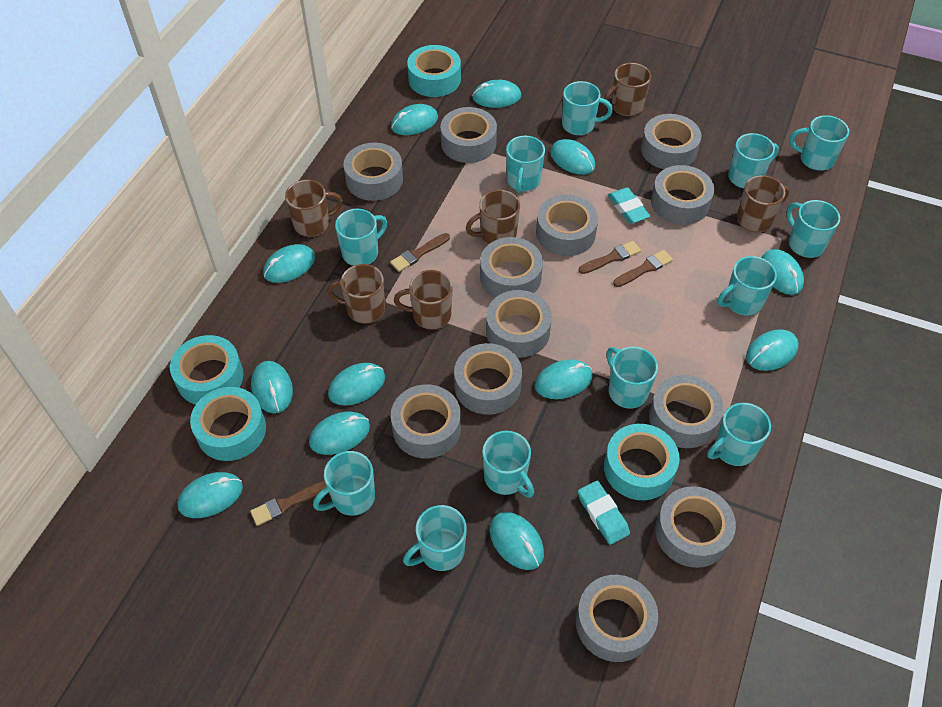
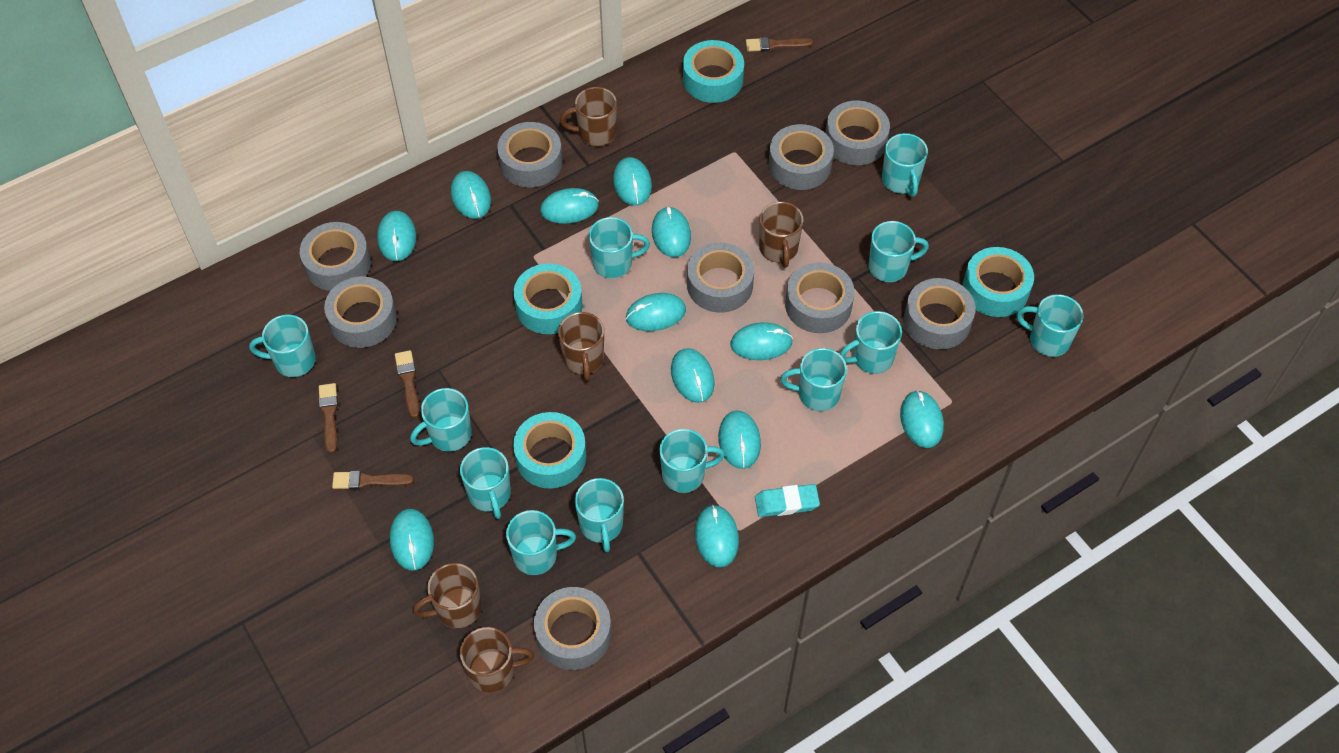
brown mug: 6 -> 5
grey tape: 12 -> 9
turquoise eraser: 2 -> 1

